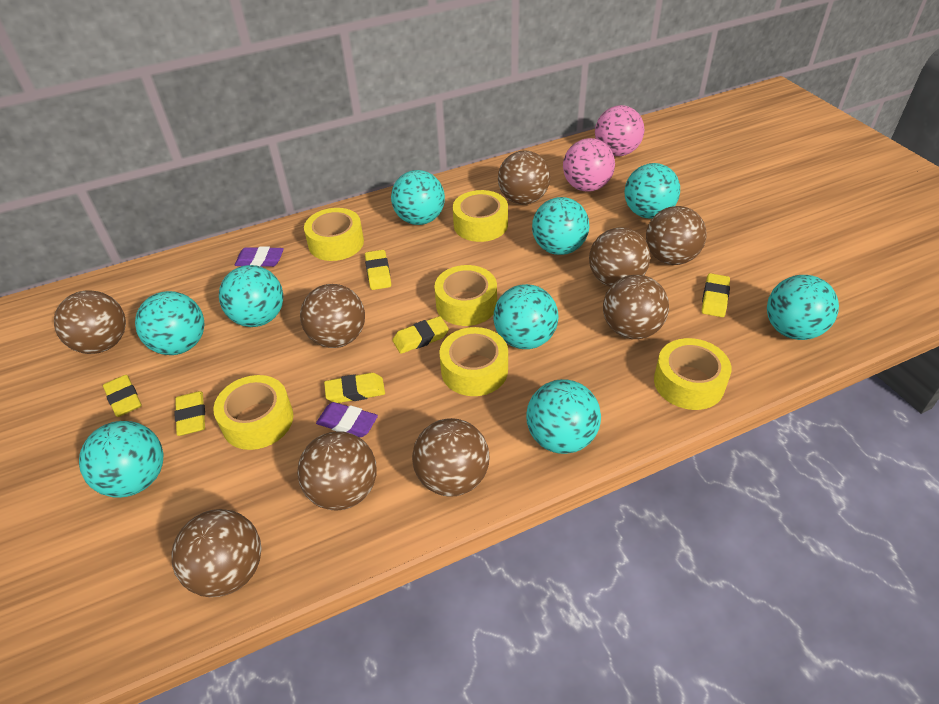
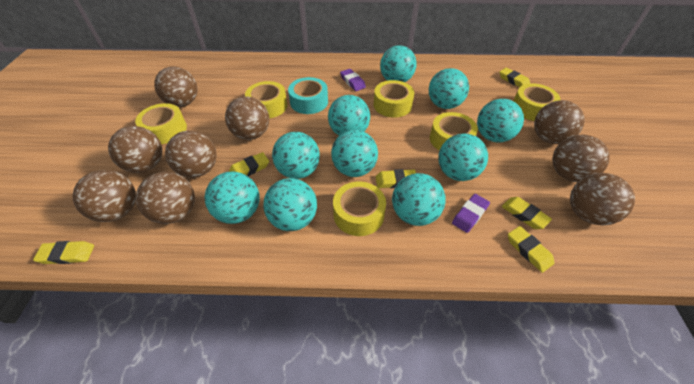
pink ball: 2 -> 0
turquoise ball: 9 -> 10
turquoise tape: 0 -> 1

